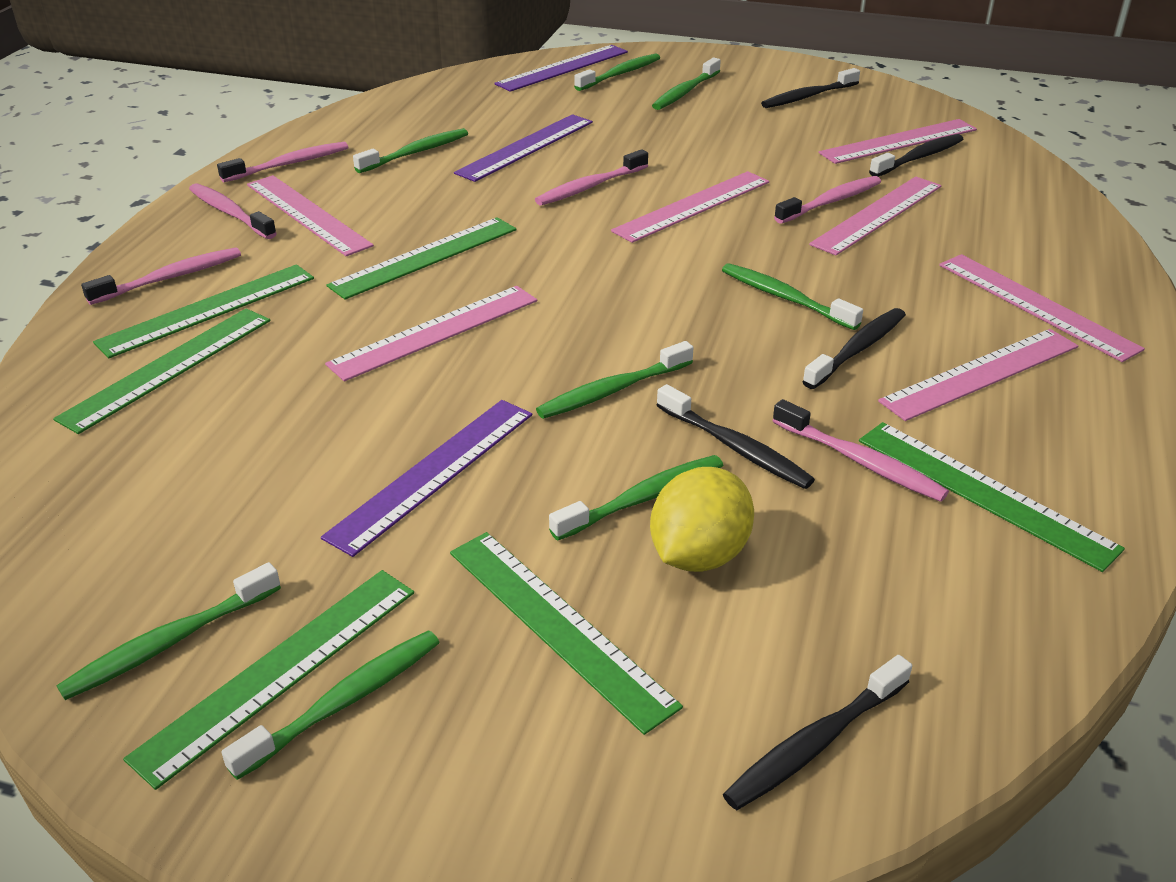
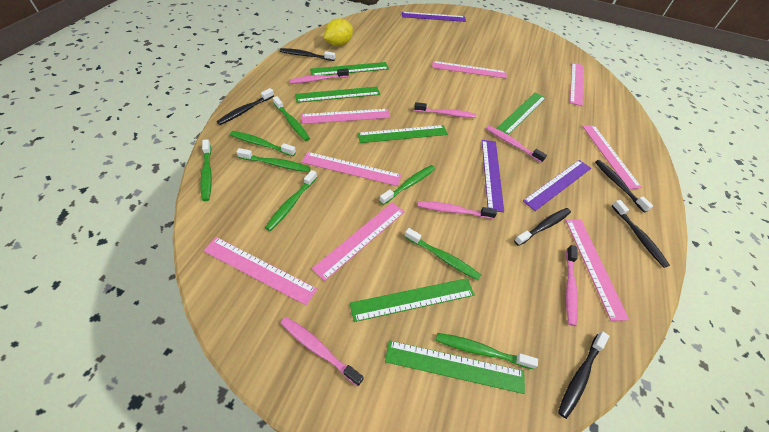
black toothbrush: 5 -> 6
pink ruler: 7 -> 8

